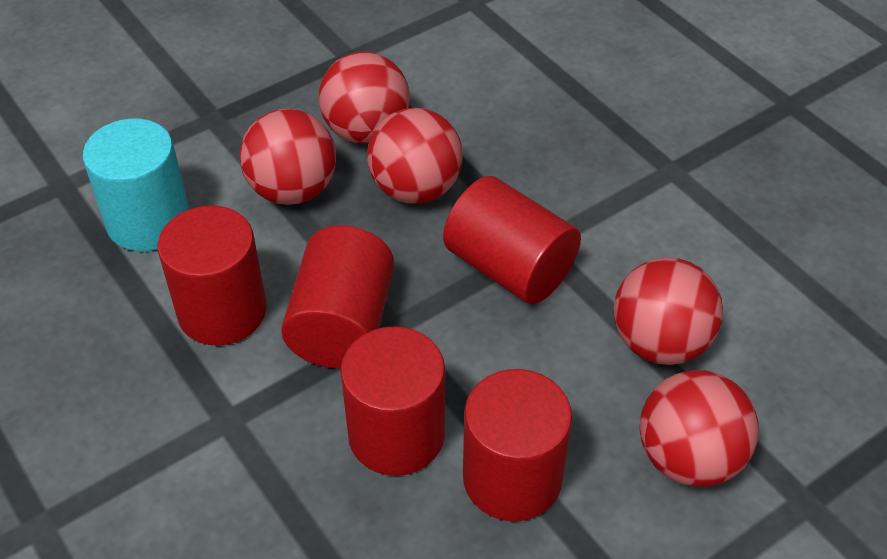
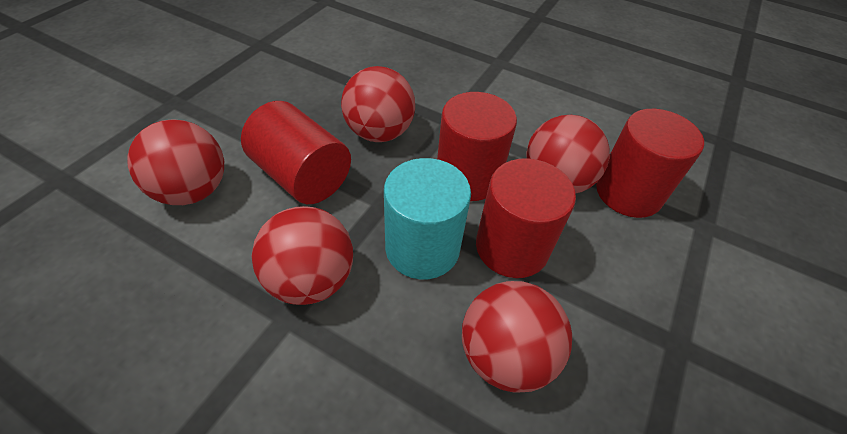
red cylinder: 5 -> 4

